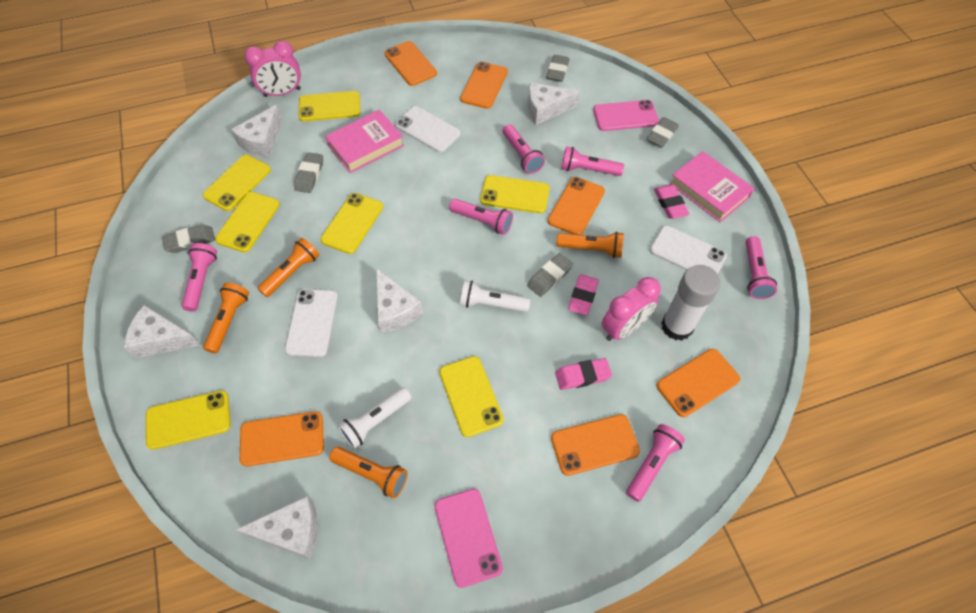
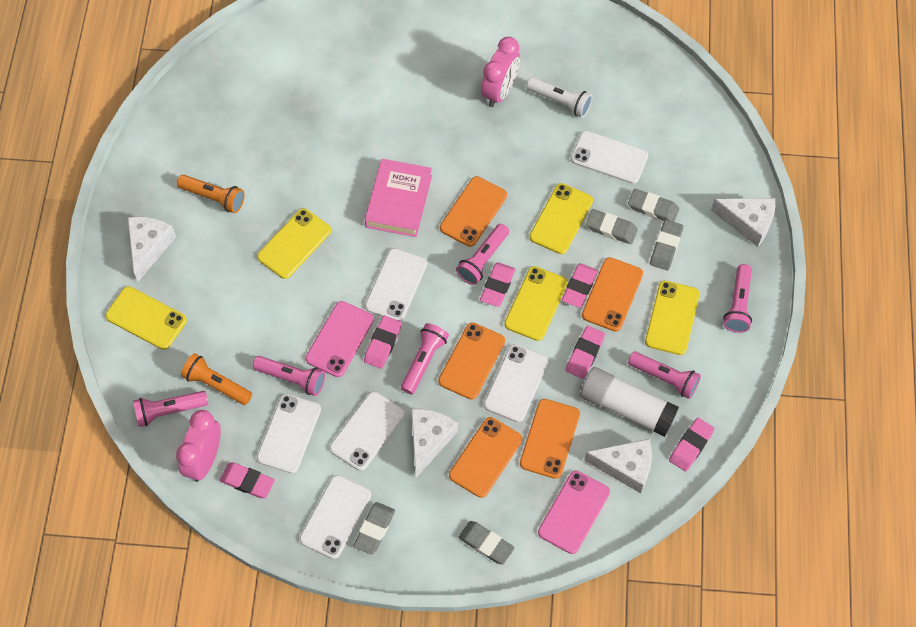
orange flashlight: 4 -> 2
orange phone: 6 -> 5
pink book: 2 -> 1
pink eraser: 3 -> 6
white cheese: 5 -> 4
white flashlight: 2 -> 1
white phone: 3 -> 6
yellow phone: 7 -> 5

